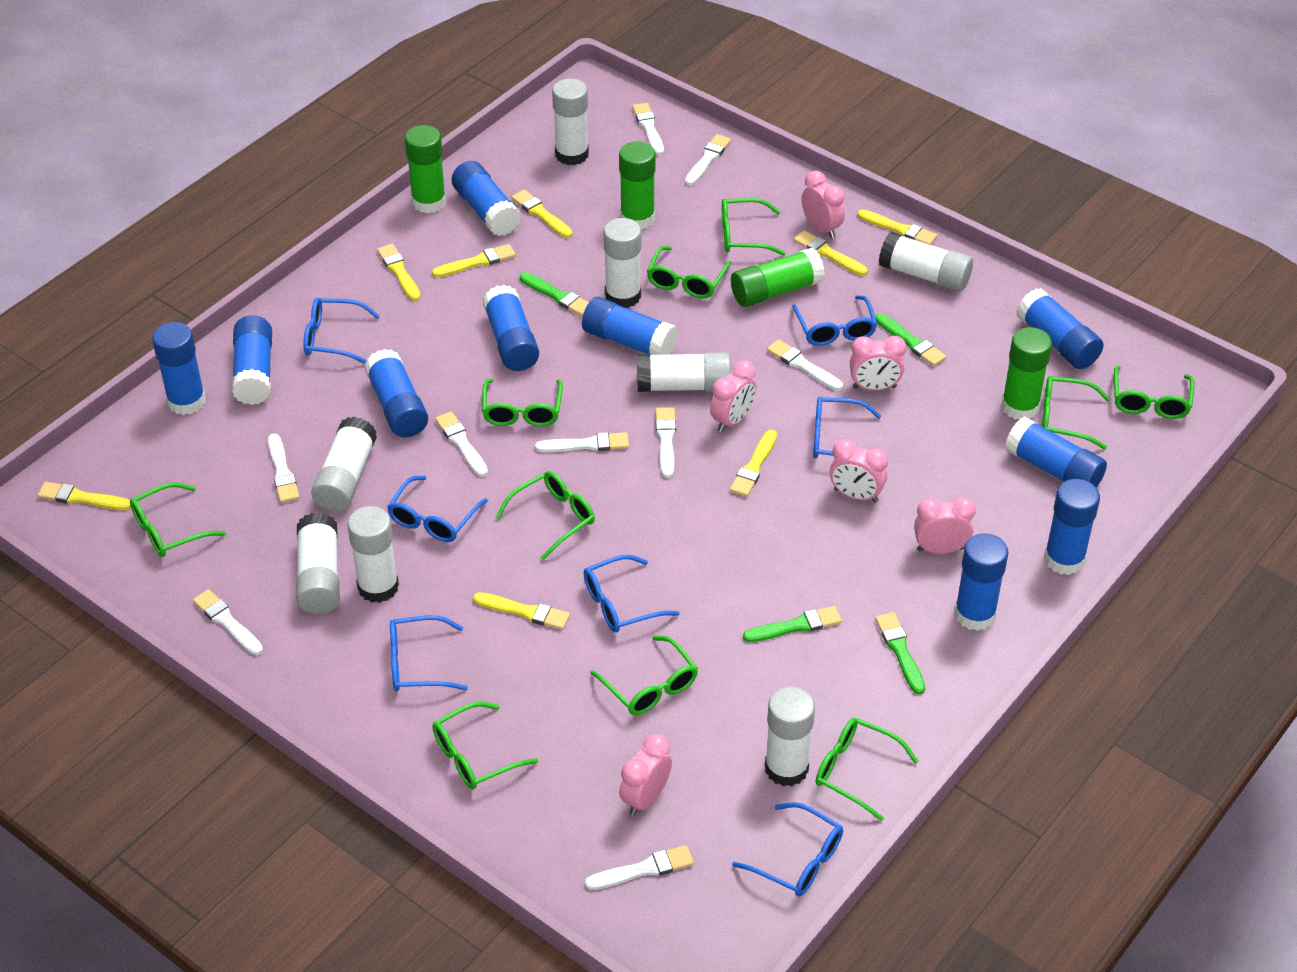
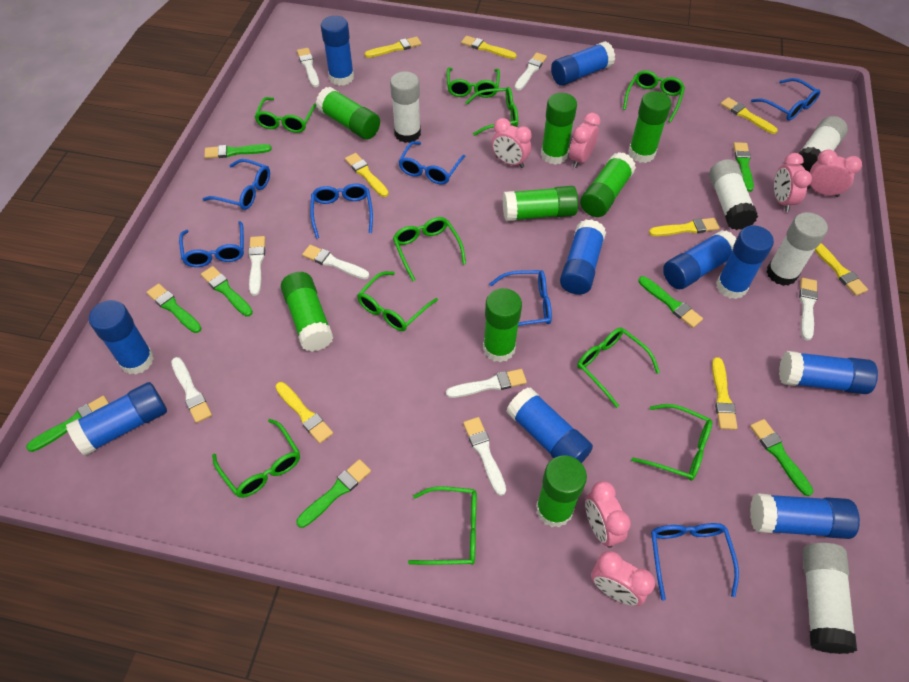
green brush: 4 -> 8
green glue stick: 4 -> 8
white brush: 9 -> 8
white glue stick: 8 -> 5

